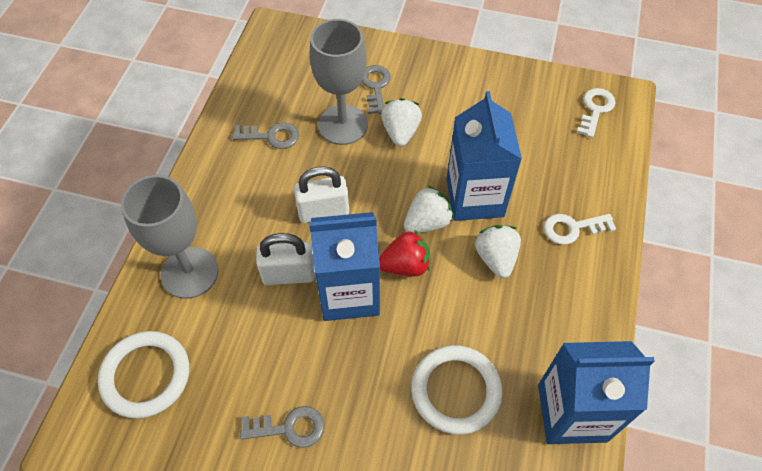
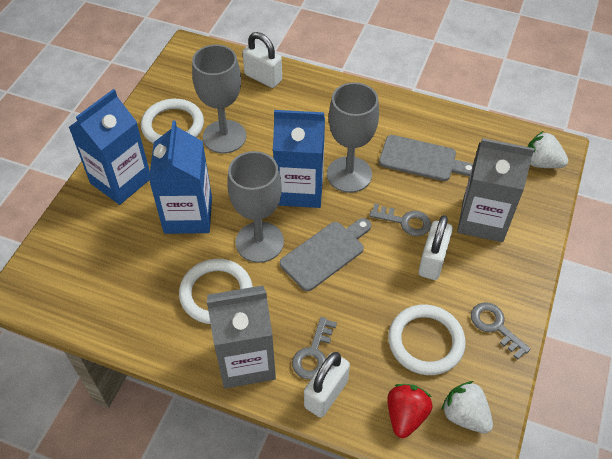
grey carton: 0 -> 2
grey cutting board: 0 -> 2
grey goblet: 2 -> 3
white key: 2 -> 0
white padlock: 2 -> 3
white ring: 2 -> 3
white strawberry: 3 -> 2

